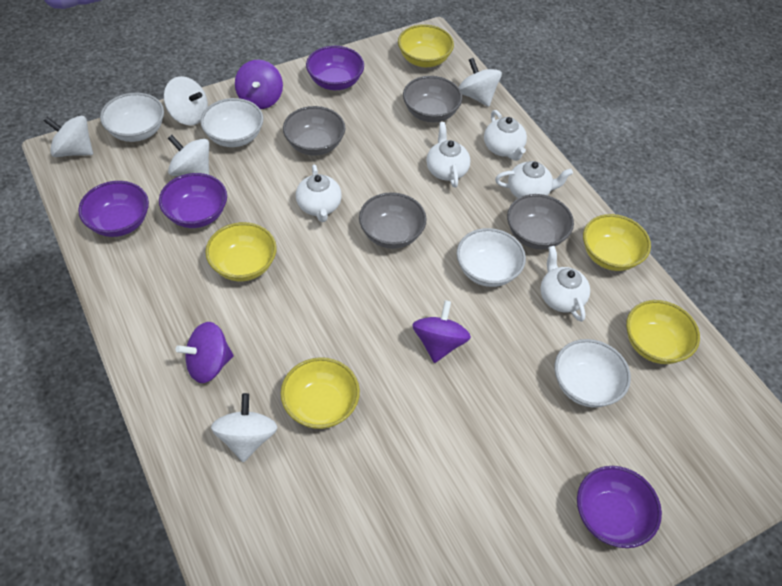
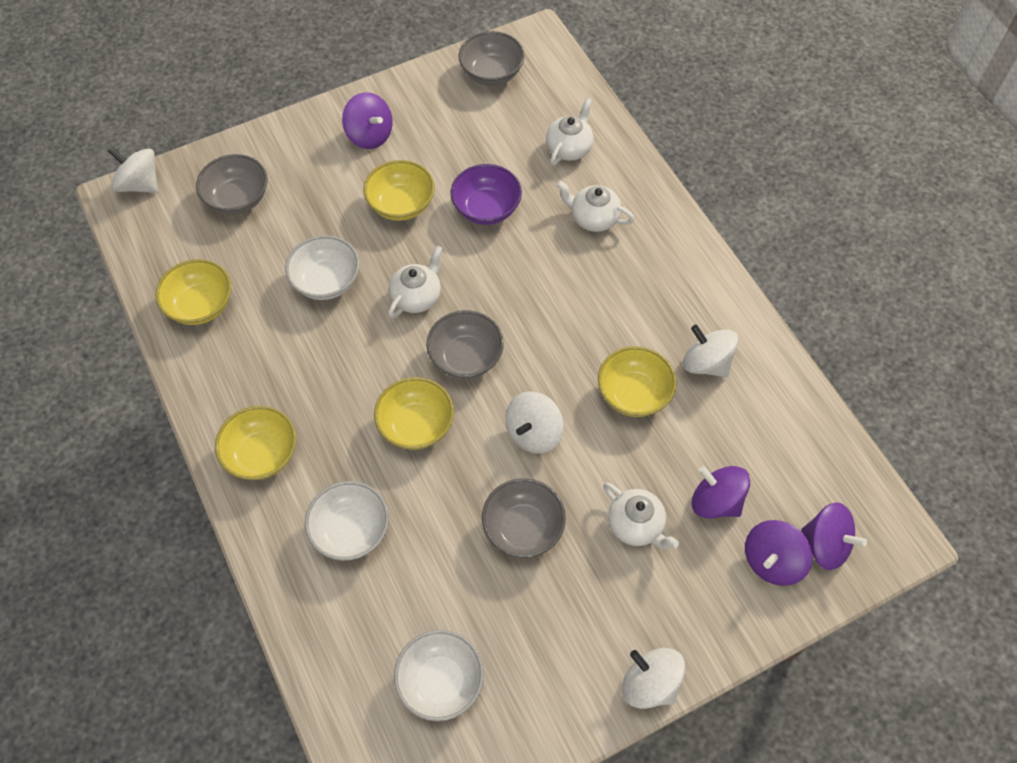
purple bowl: 4 -> 1
purple spinning top: 3 -> 4
white bowl: 4 -> 3
white spinning top: 5 -> 4
white teapot: 5 -> 4

